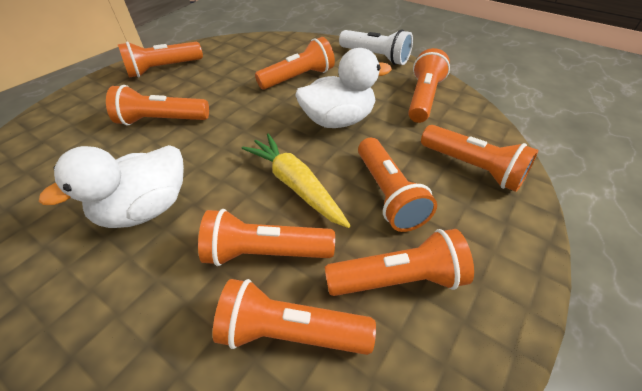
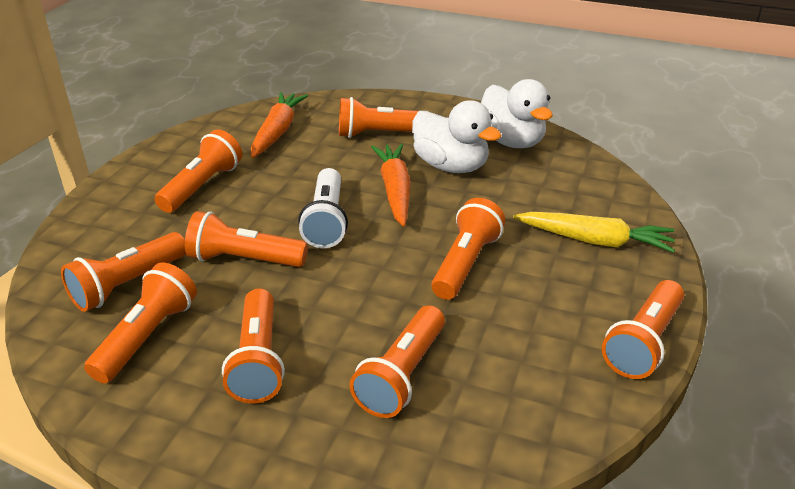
orange carrot: 0 -> 2

